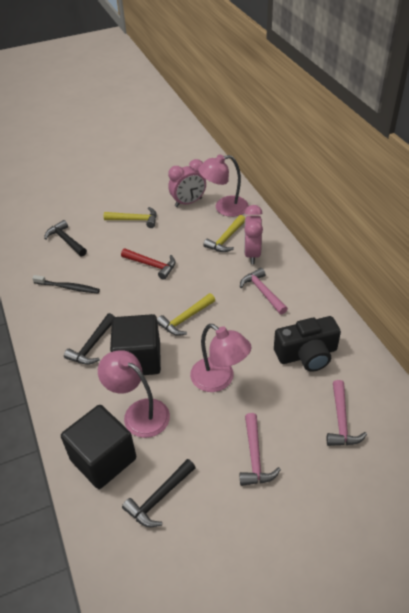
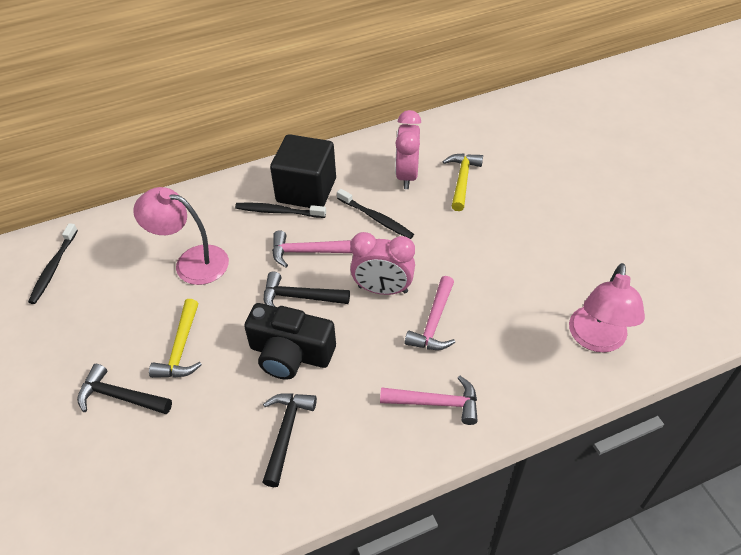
black cube: 2 -> 1
black toothbrush: 1 -> 3
pink lamp: 3 -> 2
red hammer: 1 -> 0
yellow hammer: 3 -> 2

